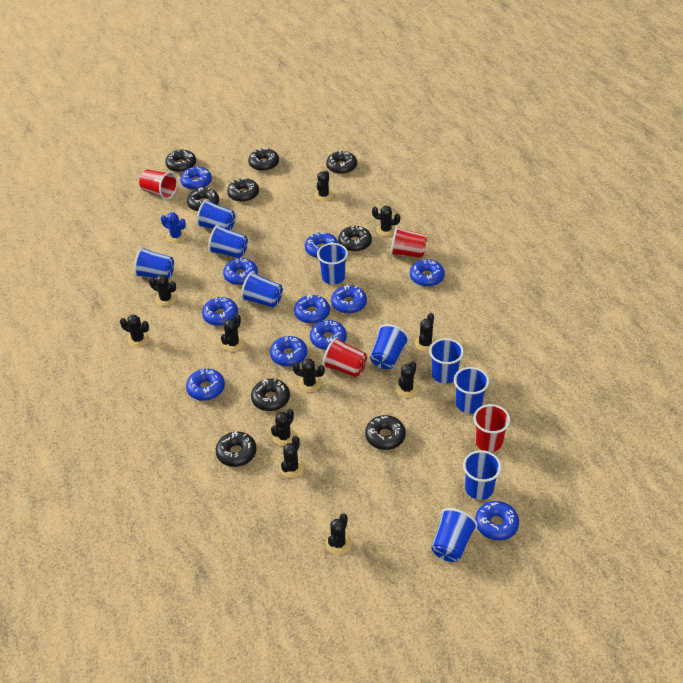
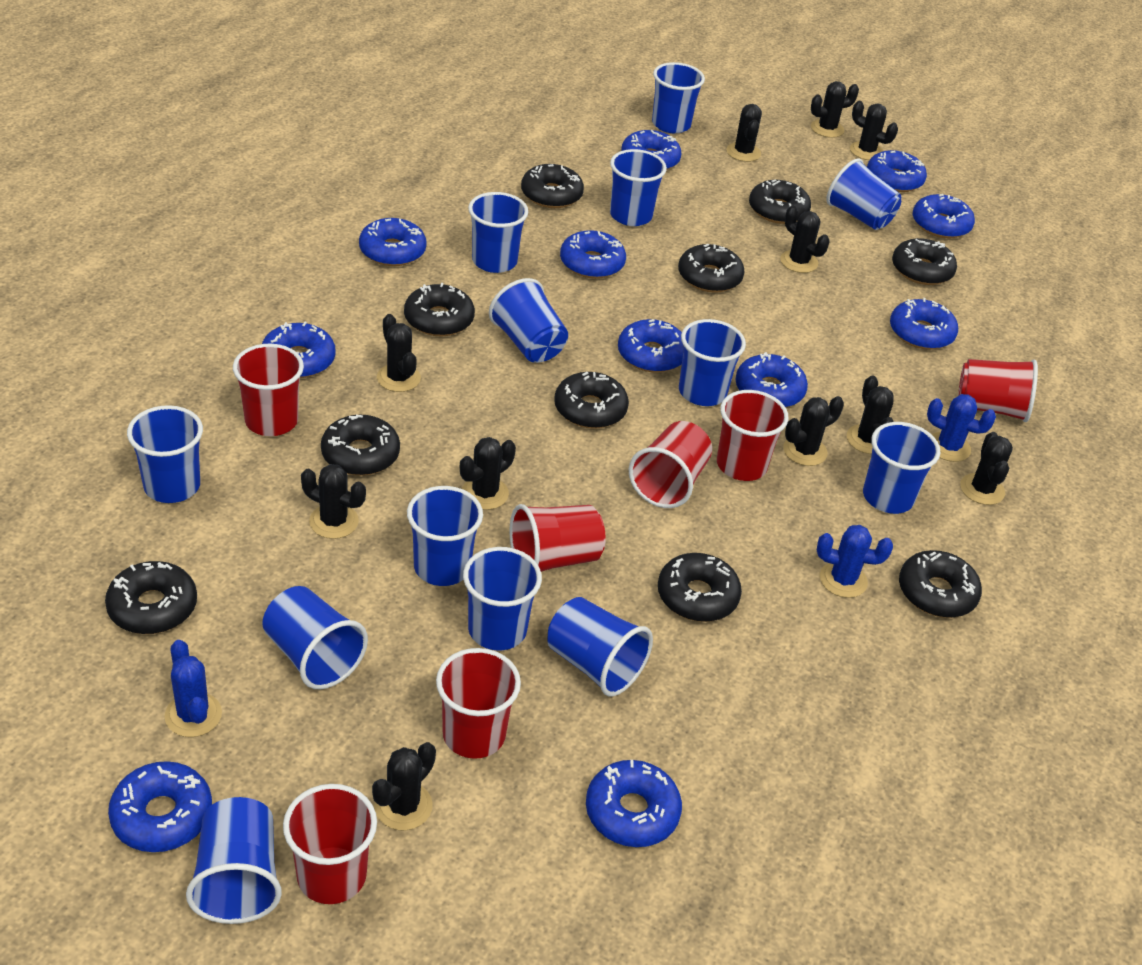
black donut: 9 -> 10
blue cactus: 1 -> 3
blue cup: 10 -> 13
red cup: 4 -> 7

